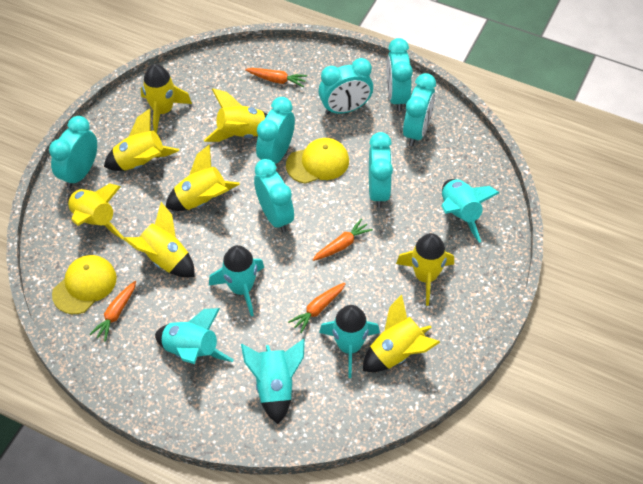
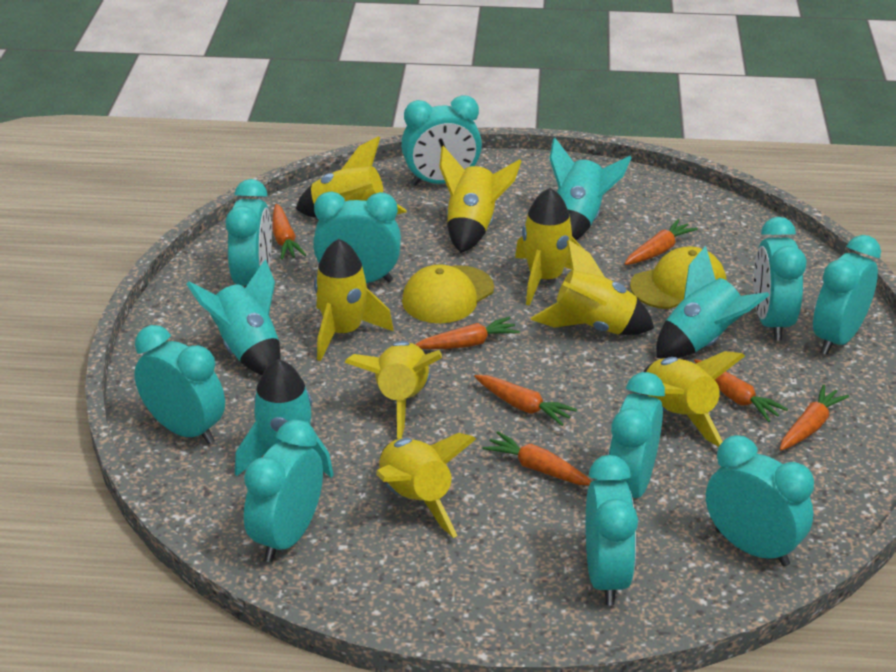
orange carrot: 4 -> 7
turquoise clock: 7 -> 10
turquoise rocket: 5 -> 4

